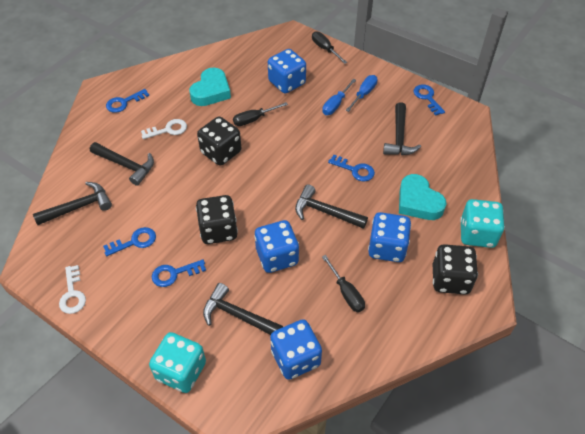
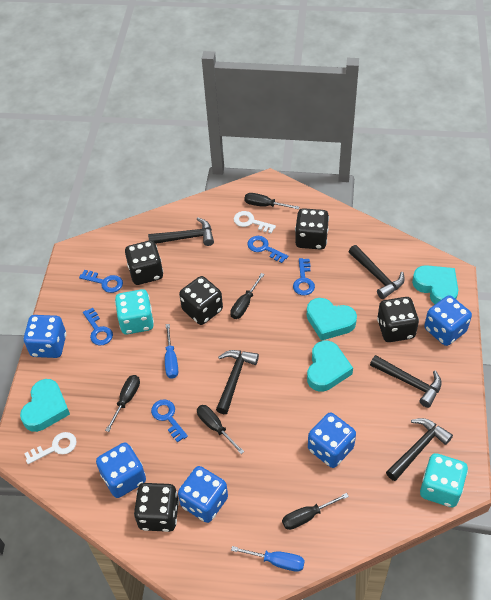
black dice: 3 -> 5
black screwdriver: 3 -> 5
blue dice: 4 -> 5
turquoise heart: 2 -> 4

